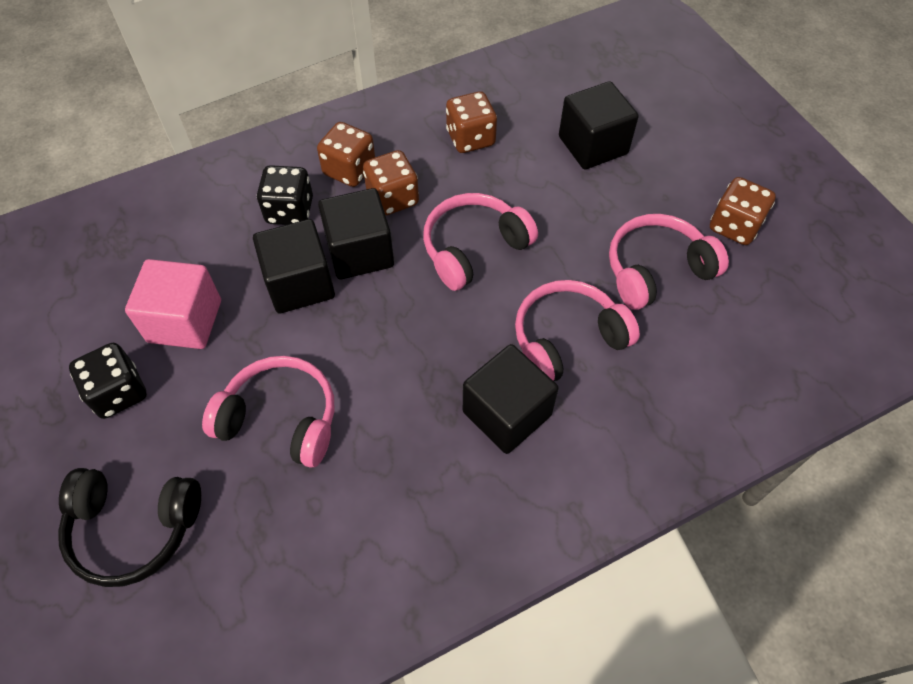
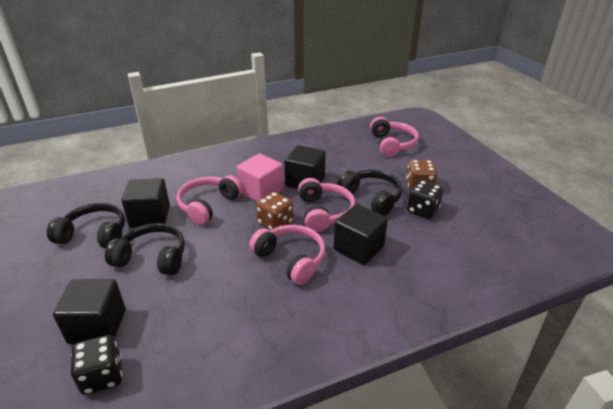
black headphones: 1 -> 3
brown dice: 4 -> 2

